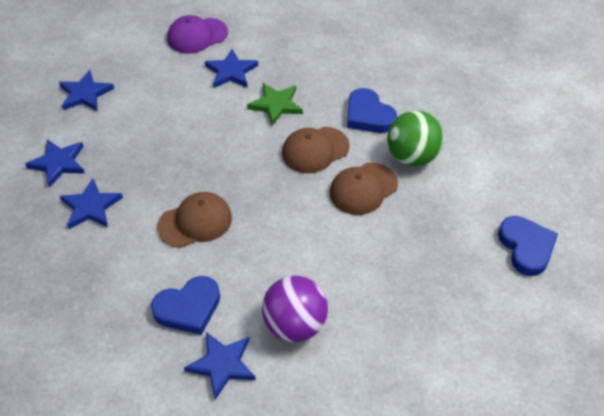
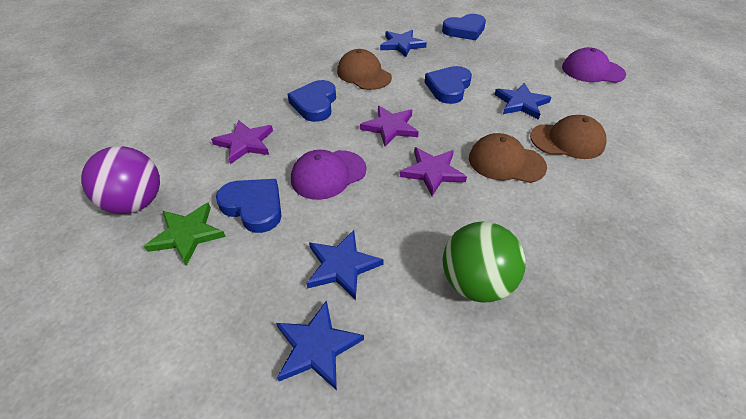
blue heart: 3 -> 4
blue star: 5 -> 4
purple cap: 1 -> 2
purple star: 0 -> 3

